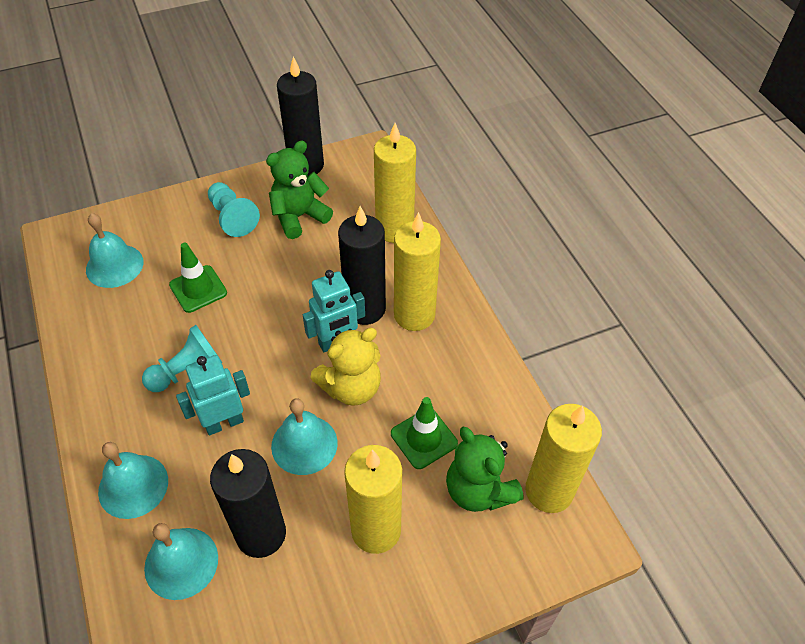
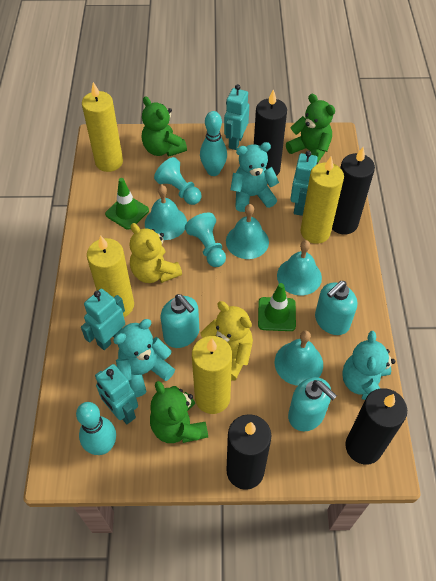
black candle: 3 -> 4
green teddy bear: 2 -> 3
turquoise bowling pin: 0 -> 2
turquoise robot: 2 -> 4
turquoise soap dispenser: 0 -> 3
turquoise teddy bear: 0 -> 3
yellow teddy bear: 1 -> 2

